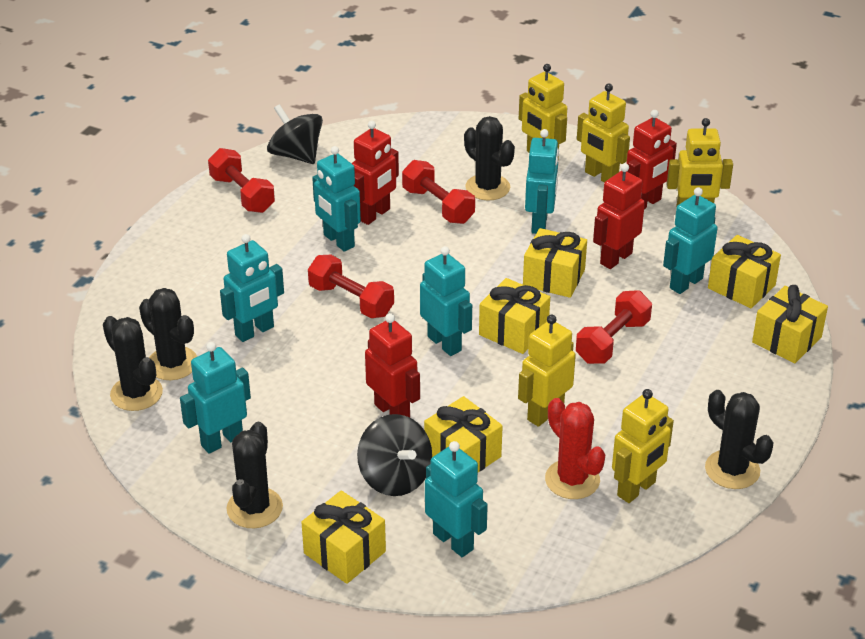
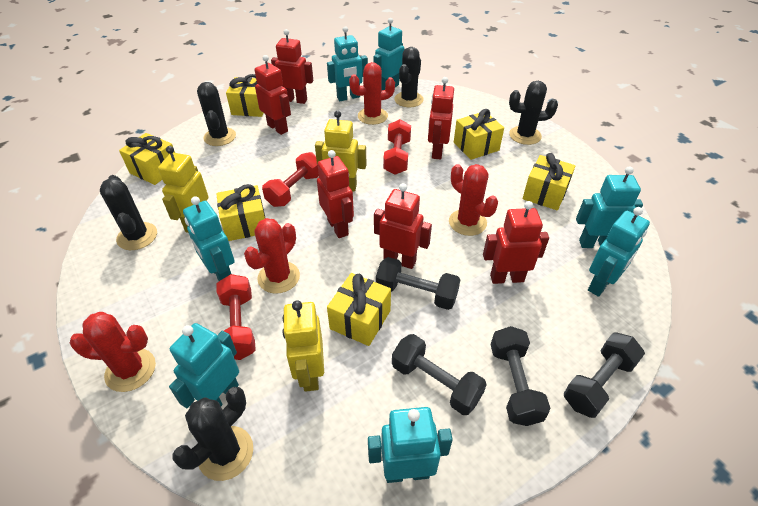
black dumbbell: 0 -> 4
black spinning top: 2 -> 0
red cactus: 1 -> 4
red dumbbell: 4 -> 3
red robot: 4 -> 6
yellow robot: 5 -> 3

